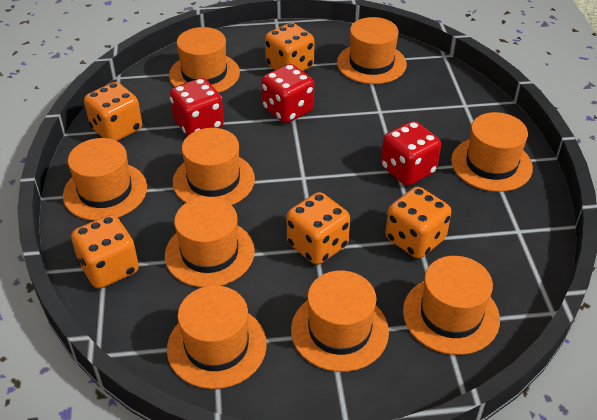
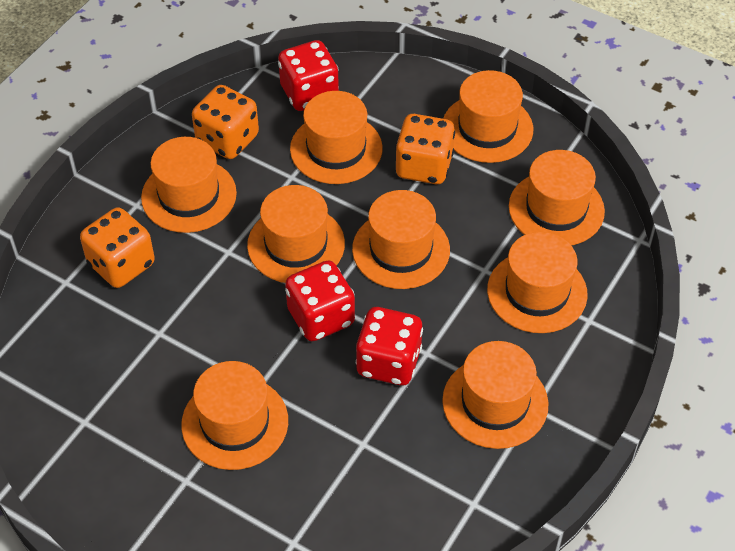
orange dice: 5 -> 3

